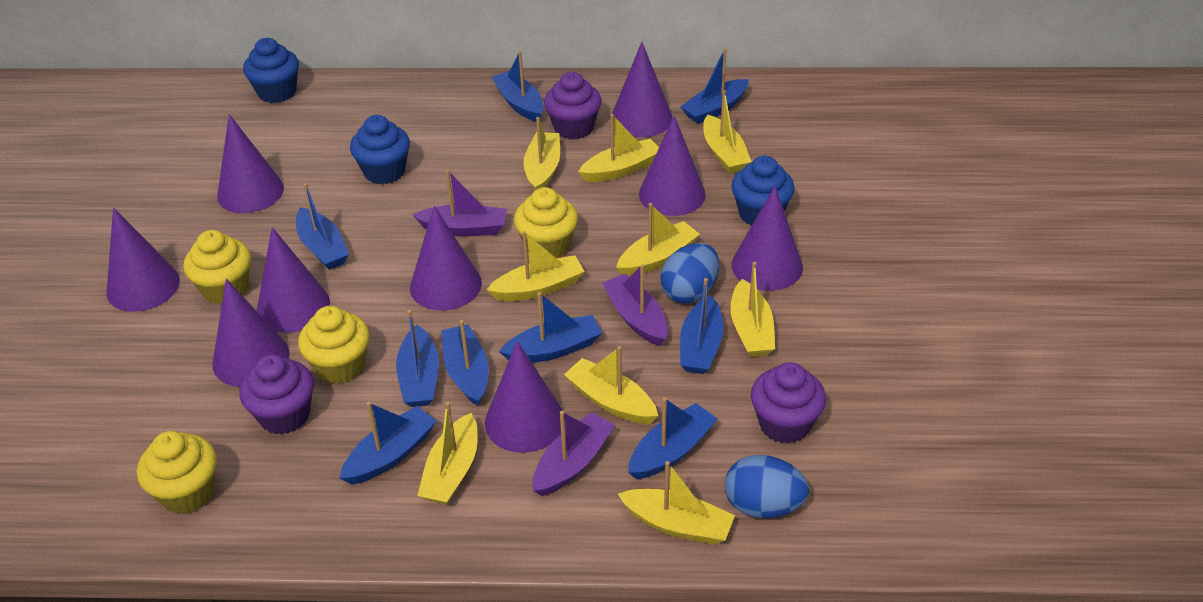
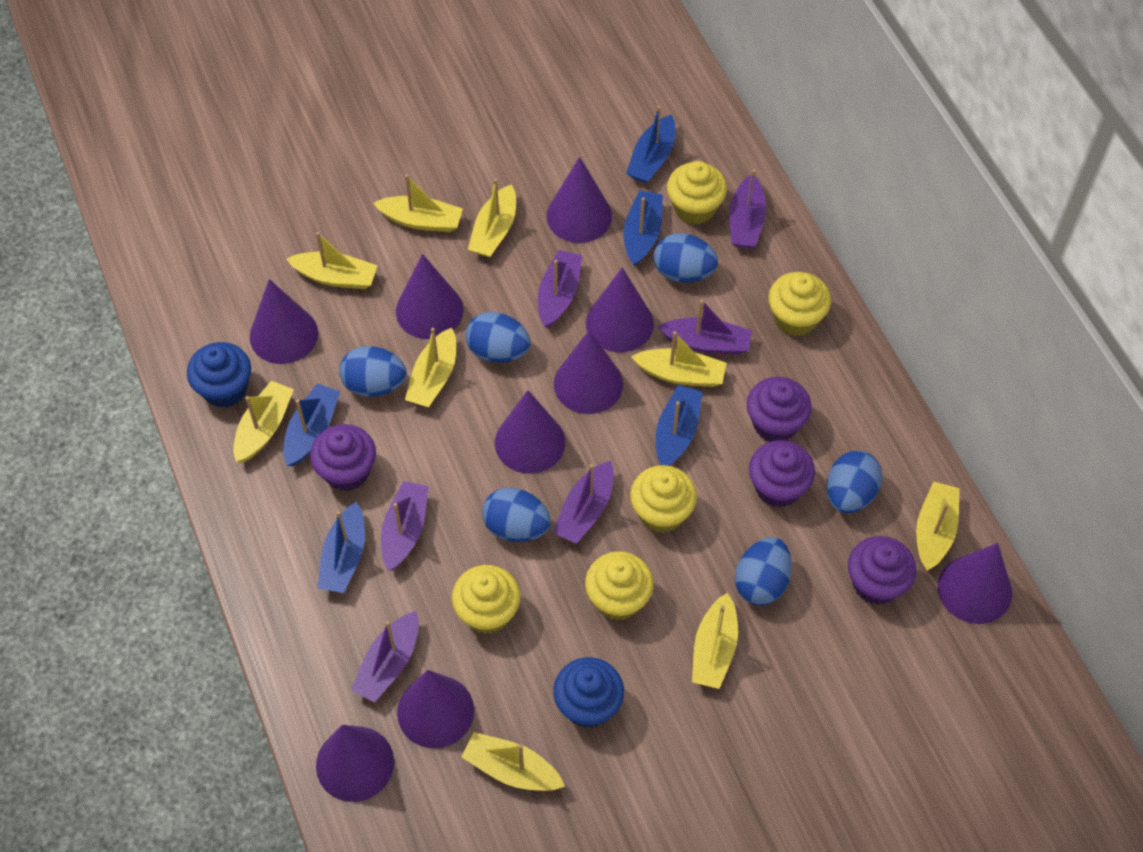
blue boat: 9 -> 5
blue cupcake: 3 -> 2
blue egg: 2 -> 6
purple boat: 3 -> 6
purple cupcake: 3 -> 4
yellow cupcake: 4 -> 5

